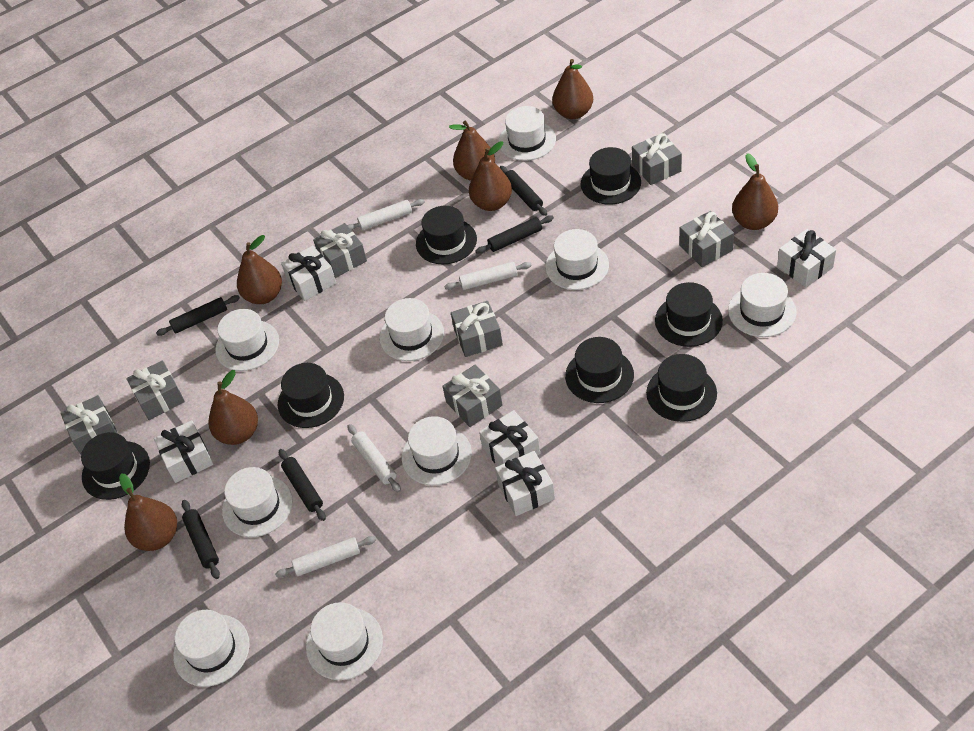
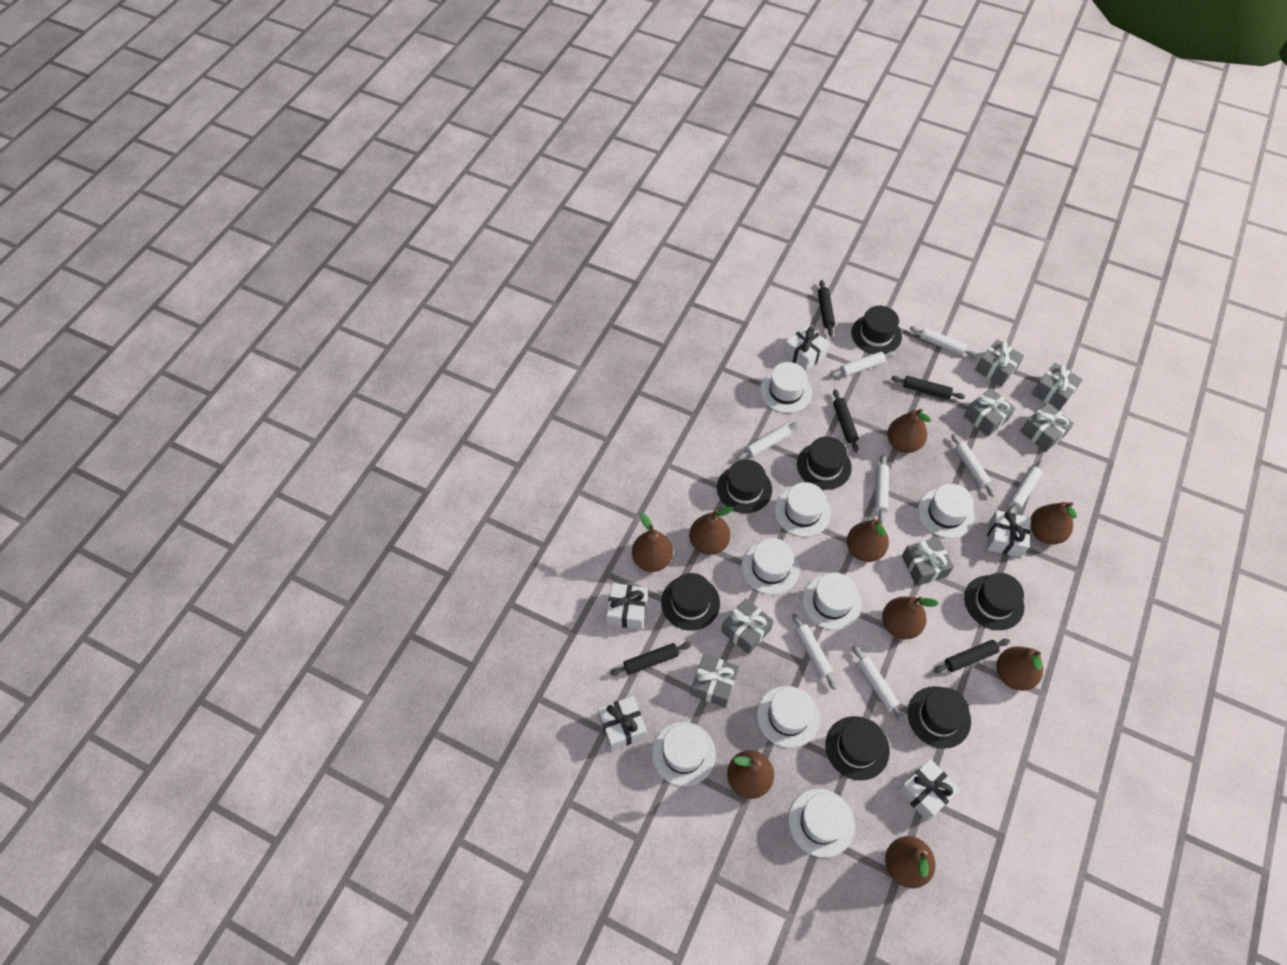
brown pear: 7 -> 9
white hat: 9 -> 8
white rolling pin: 4 -> 8

